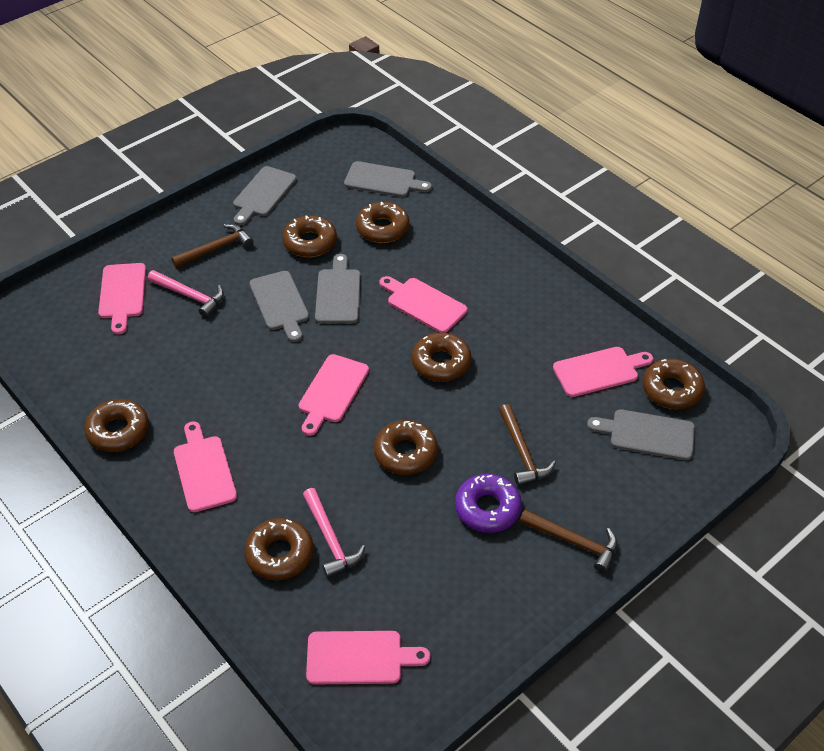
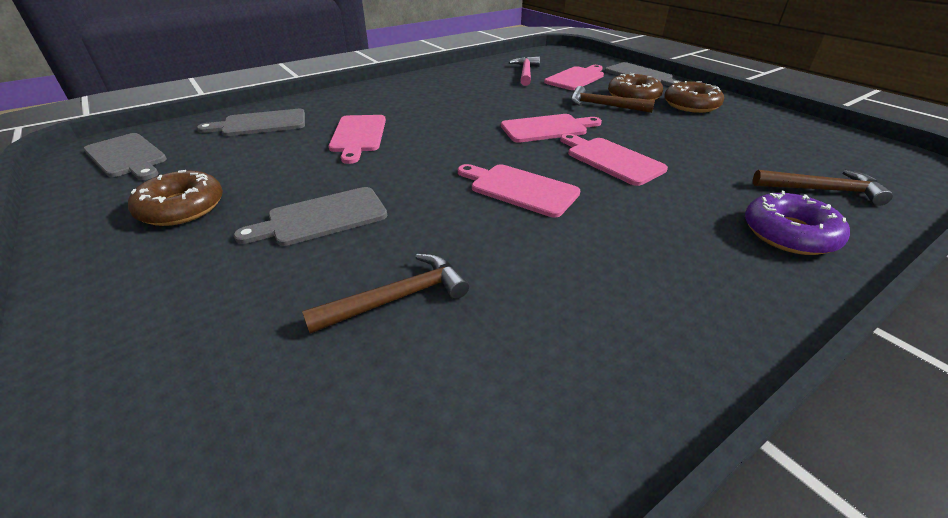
brown donut: 7 -> 3
grey cutting board: 5 -> 4
pink cutting board: 6 -> 5
pink hammer: 2 -> 1

